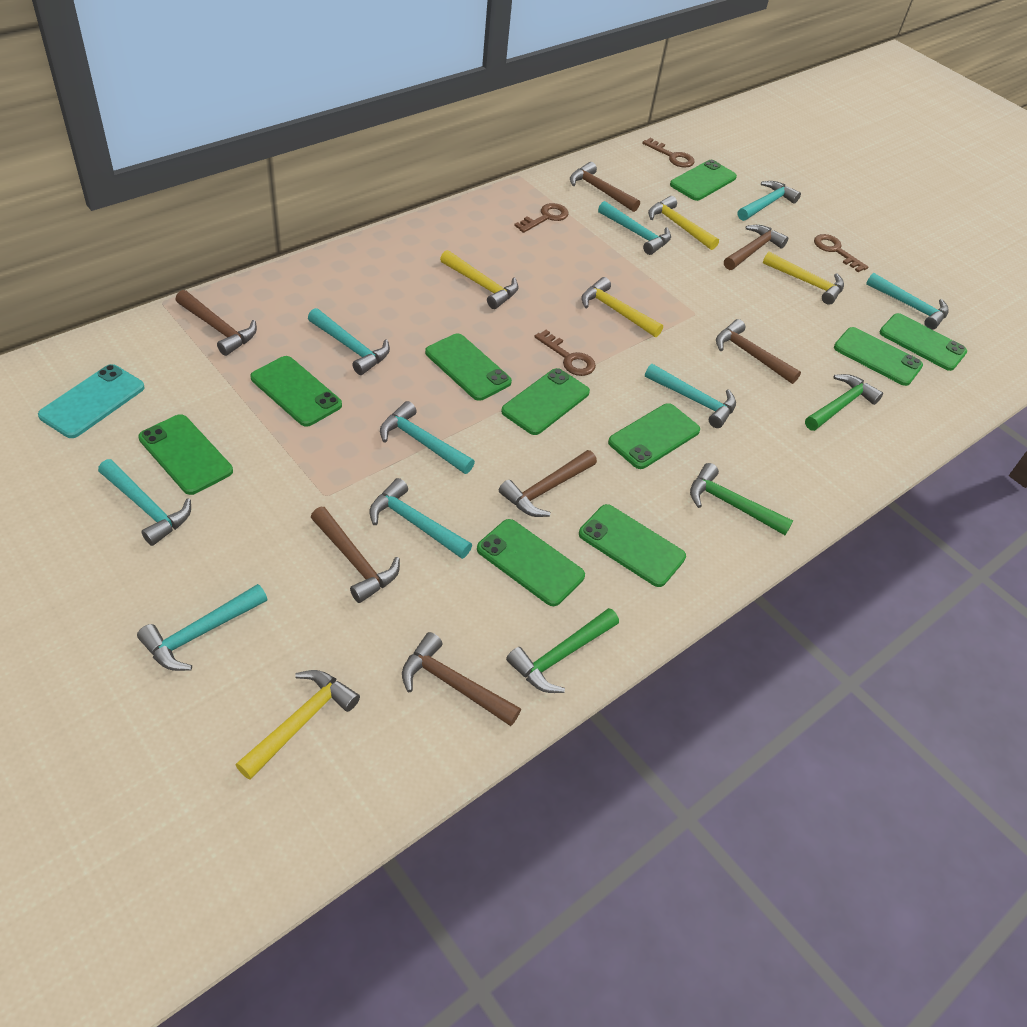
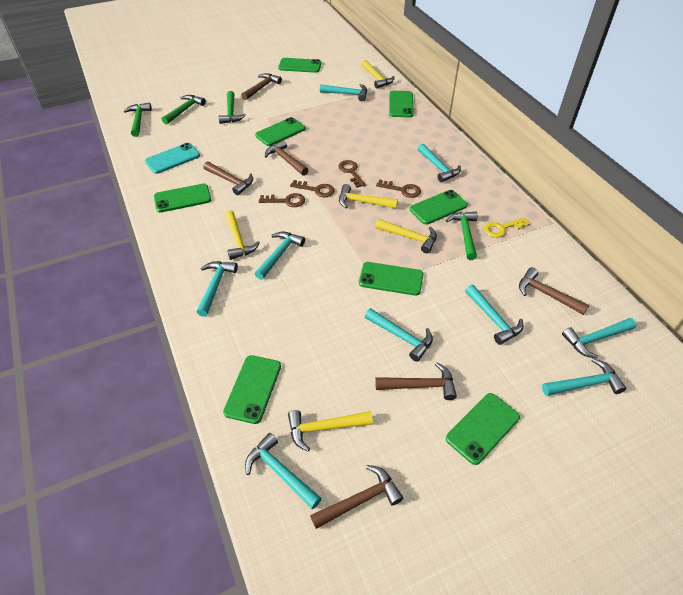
brown hammer: 7 -> 6
green hammer: 3 -> 4
green phone: 10 -> 8
yellow key: 0 -> 1

